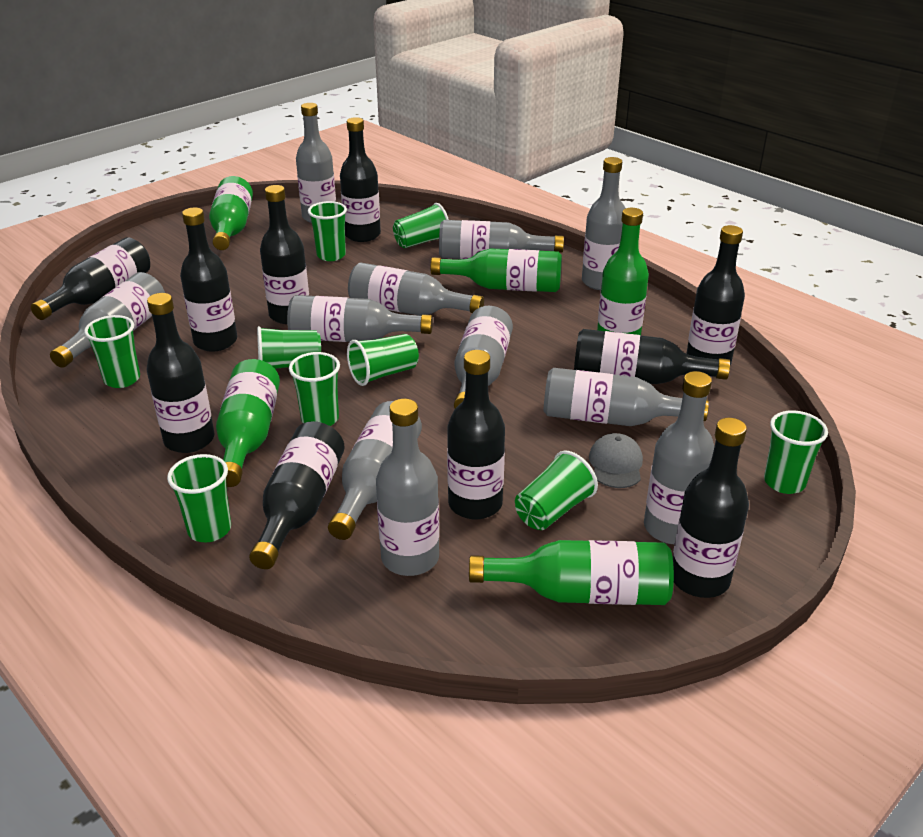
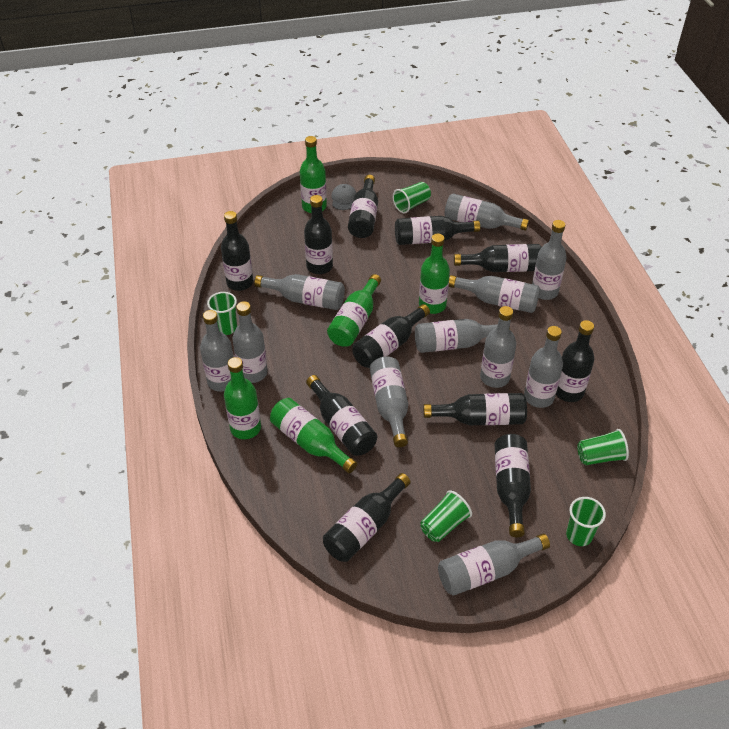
black bottle: 10 -> 11
green cup: 9 -> 5

